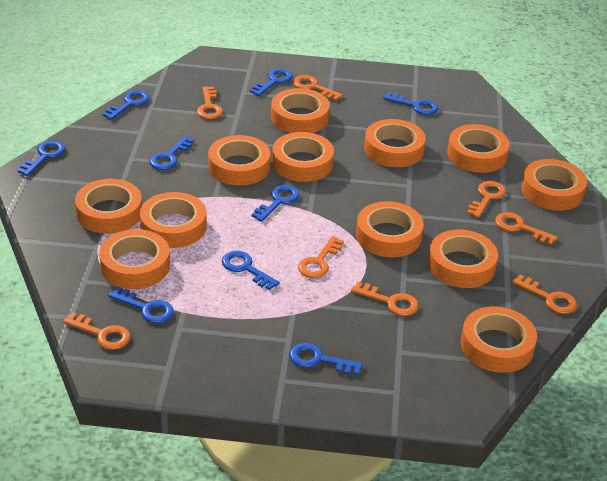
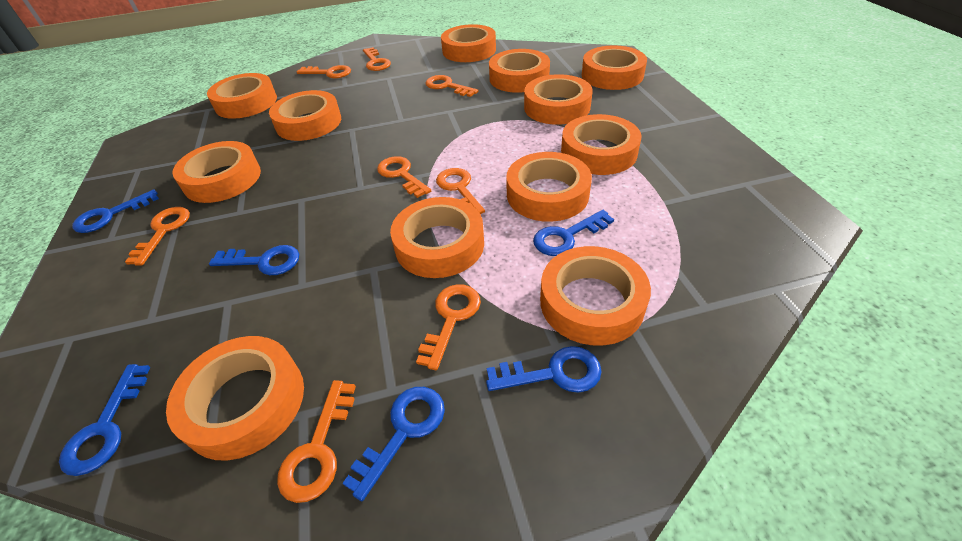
blue key: 9 -> 6

